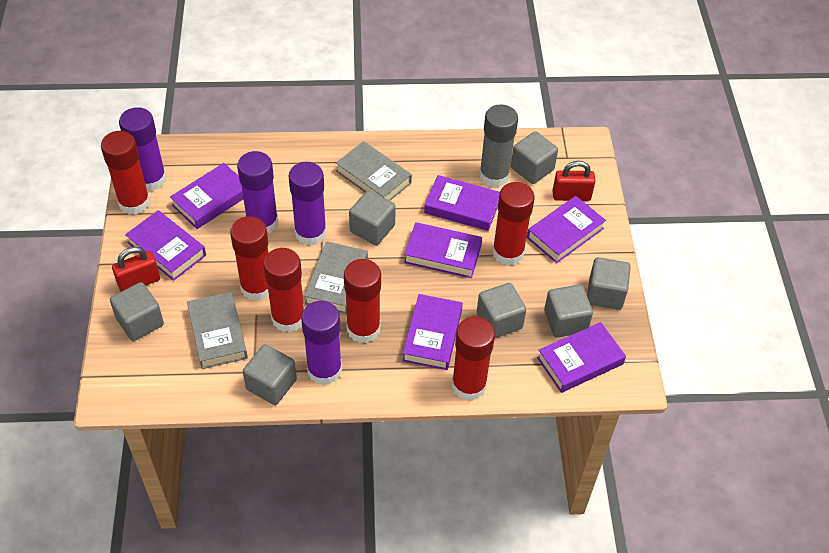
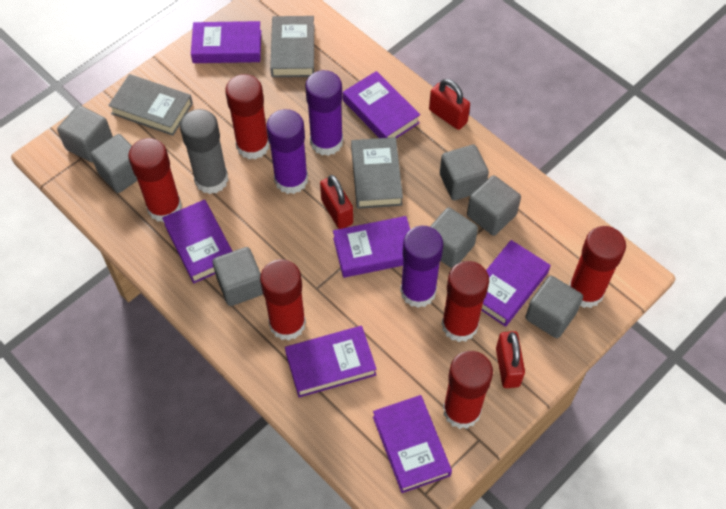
purple glue stick: 4 -> 3
red padlock: 2 -> 3

